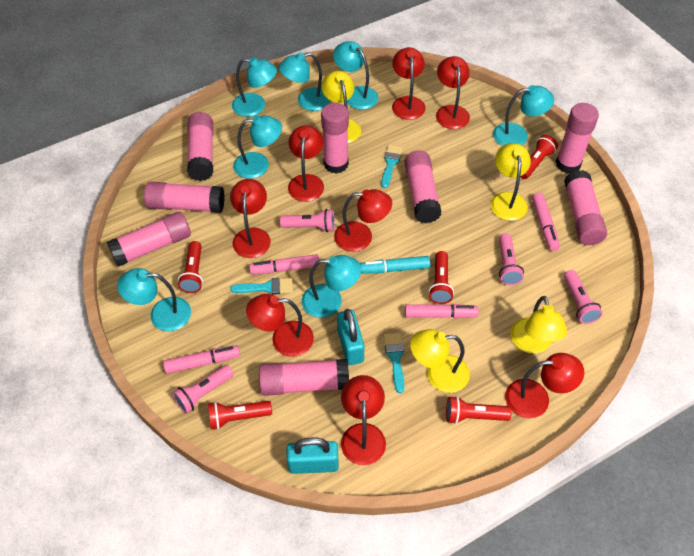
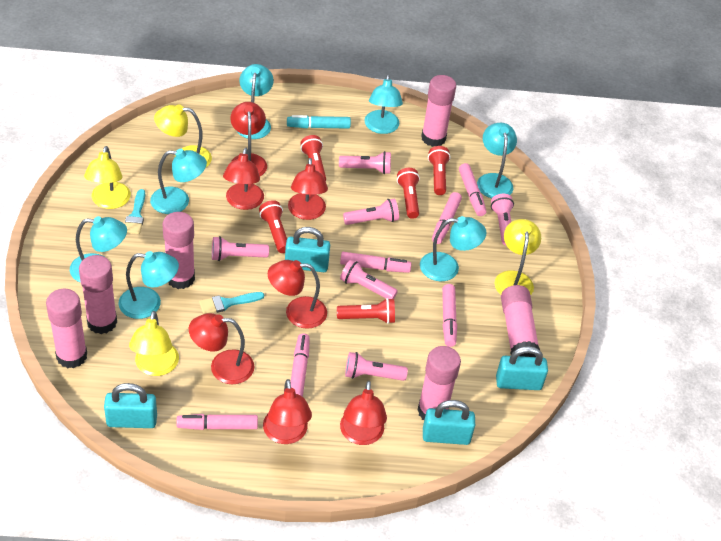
pink flashlight: 4 -> 6
pink glue stick: 8 -> 6
pink marker: 4 -> 6
red lamp: 8 -> 7
turquoise brush: 3 -> 2
turquoise padlock: 2 -> 4

